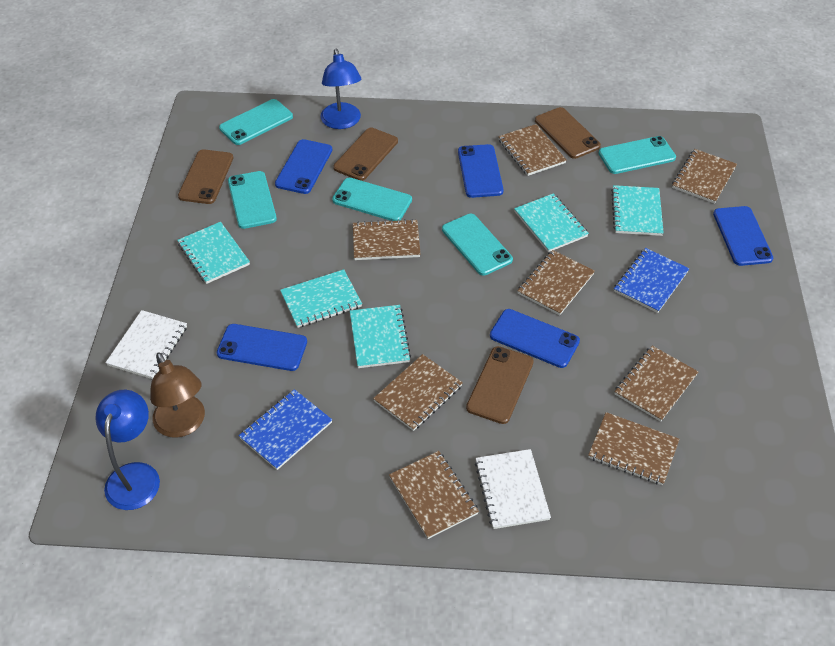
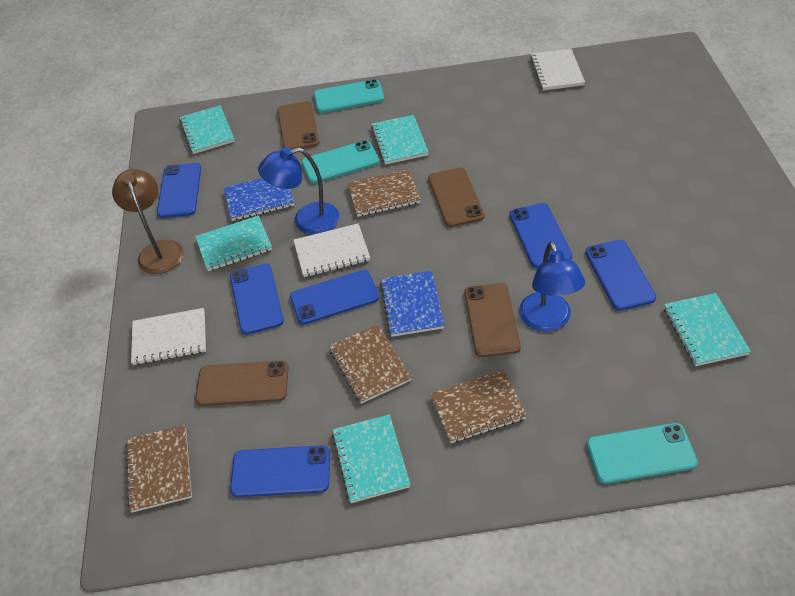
blue phone: 5 -> 6
brown notebook: 8 -> 4
turquoise phone: 5 -> 3
white notebook: 2 -> 3

